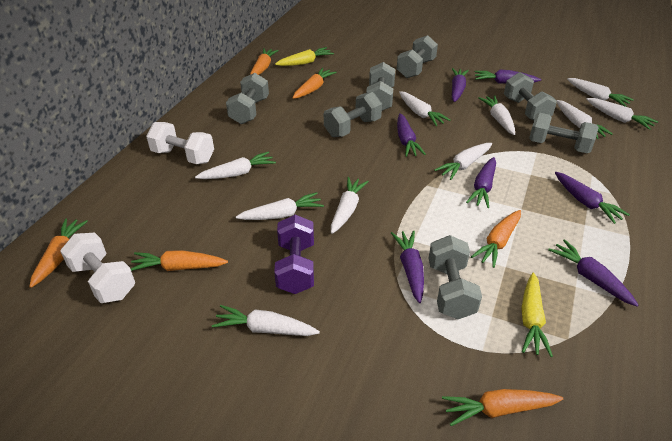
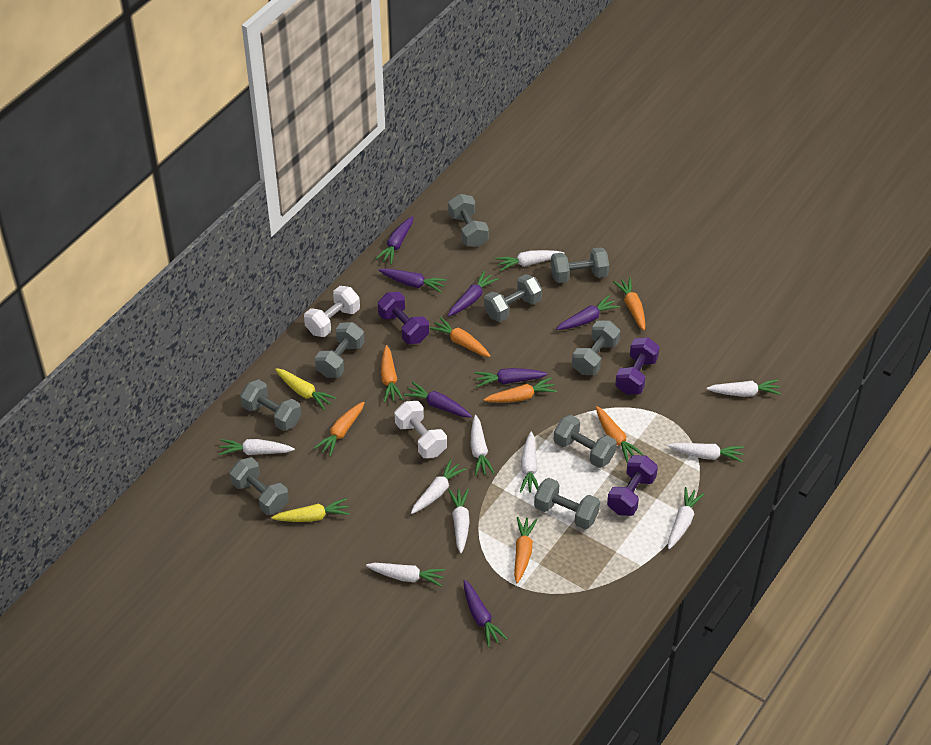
grey dumbbell: 7 -> 9
orange carrot: 6 -> 7
purple dumbbell: 1 -> 3

